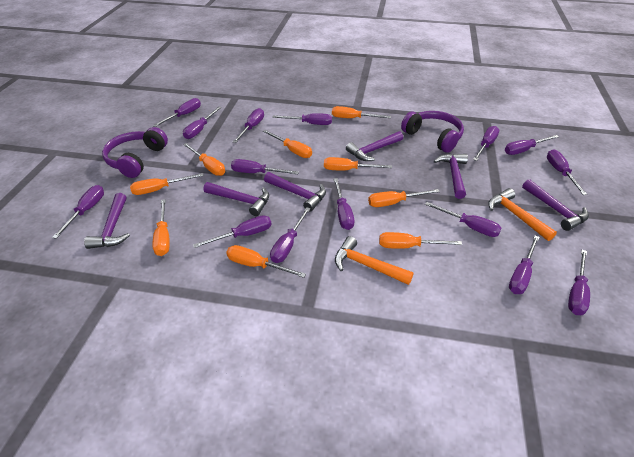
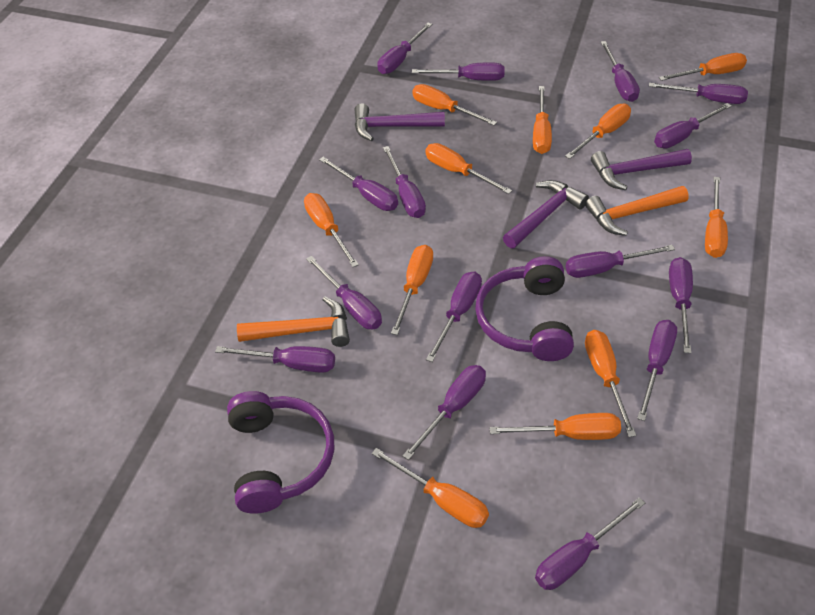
orange screwdriver: 9 -> 11
purple hammer: 6 -> 3

